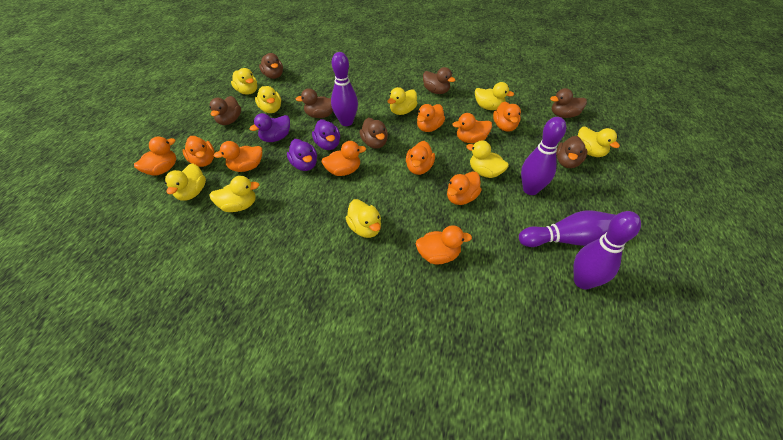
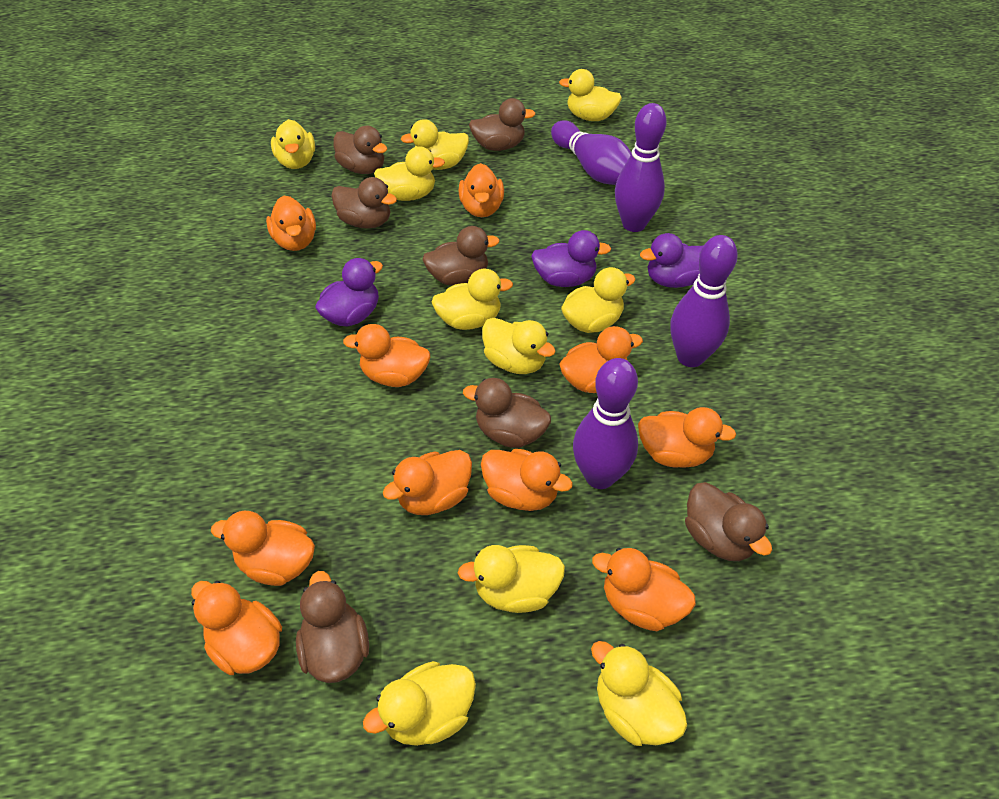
yellow duck: 9 -> 10

